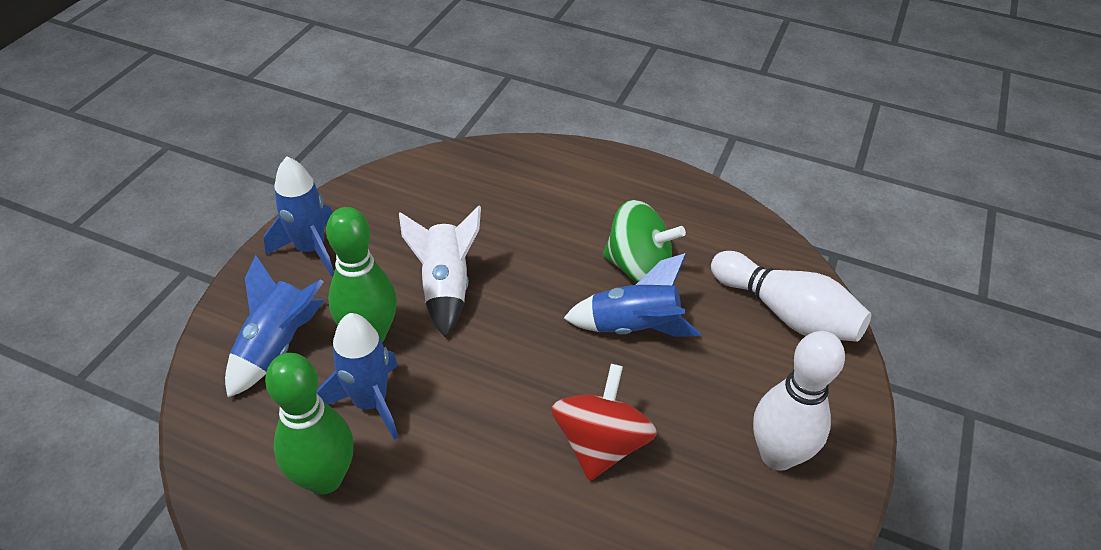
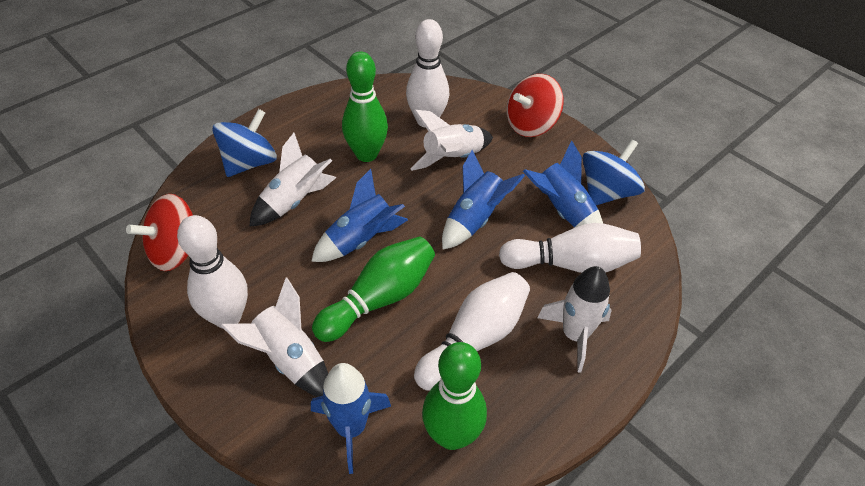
blue spinning top: 0 -> 2
green bowling pin: 2 -> 3
green spinning top: 1 -> 0
red spinning top: 1 -> 2
white bowling pin: 2 -> 4
white rocket: 1 -> 4

